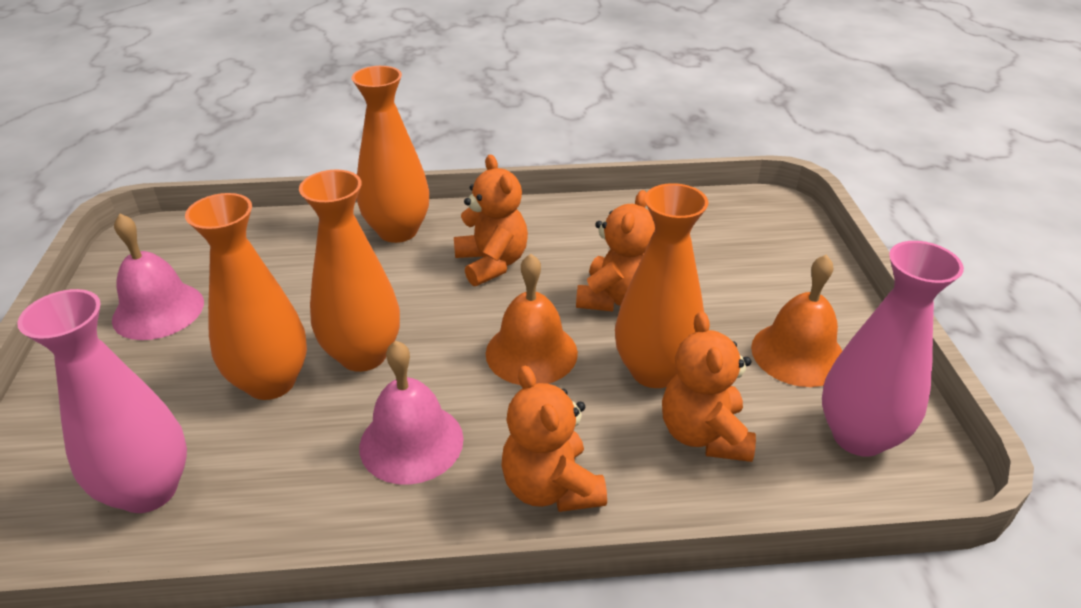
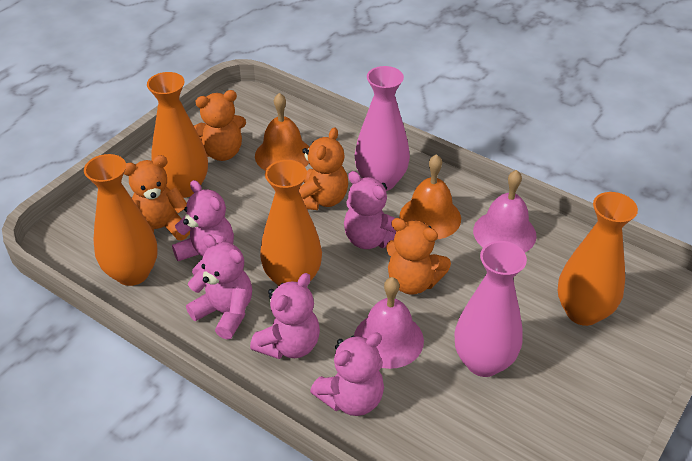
pink teddy bear: 0 -> 5

